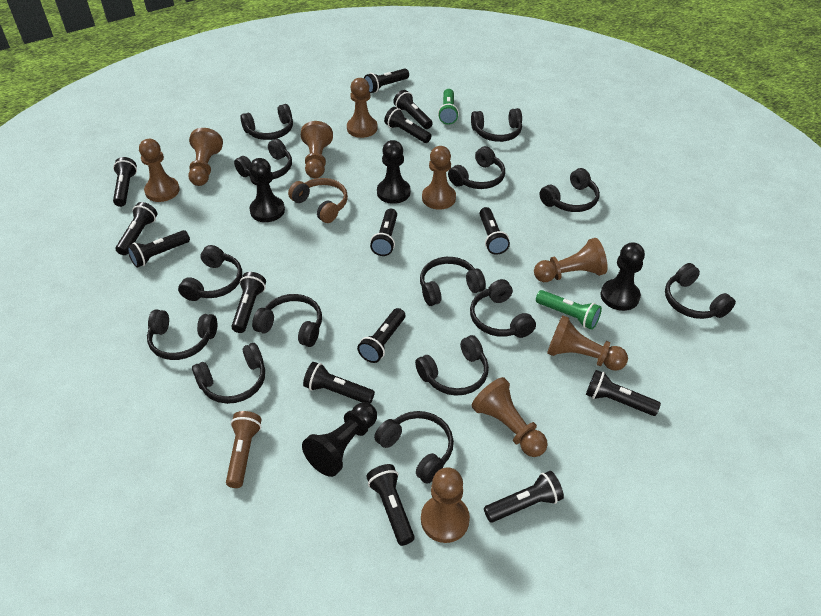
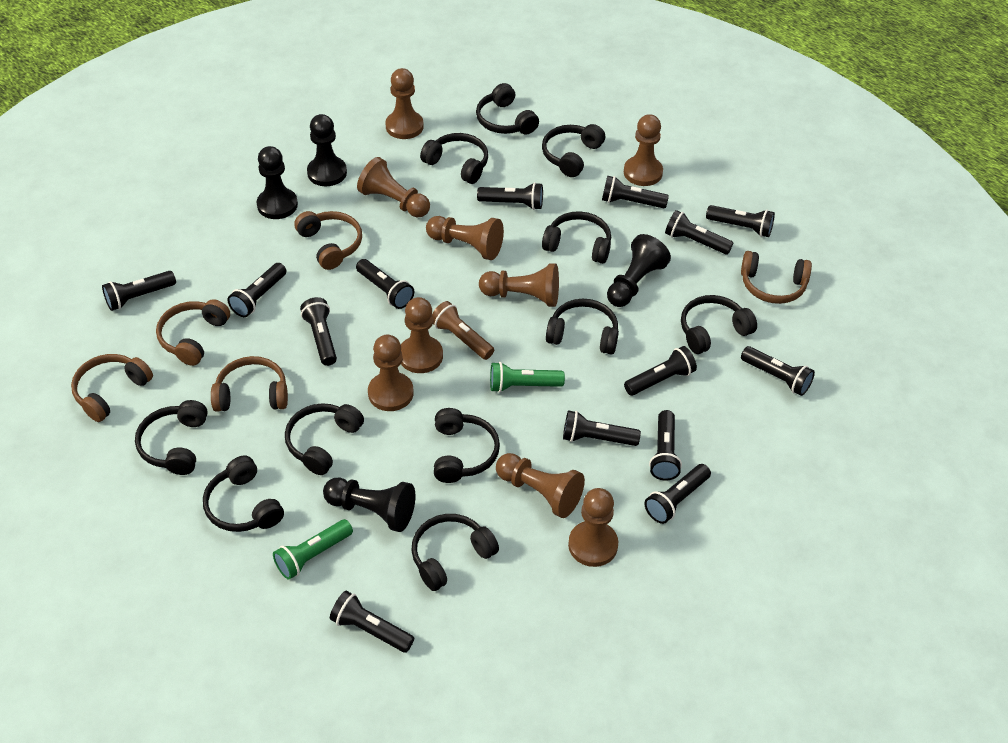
black headphones: 14 -> 11
brown headphones: 1 -> 5

